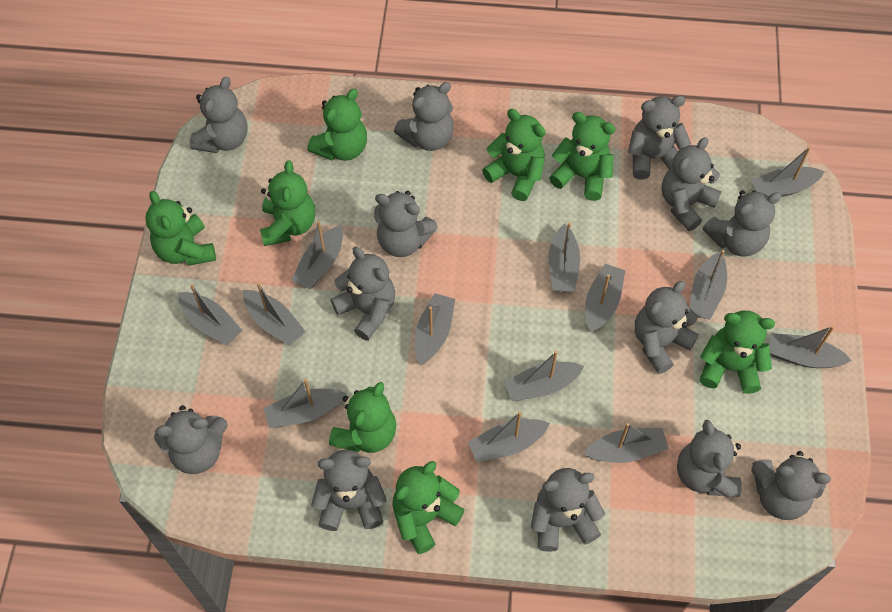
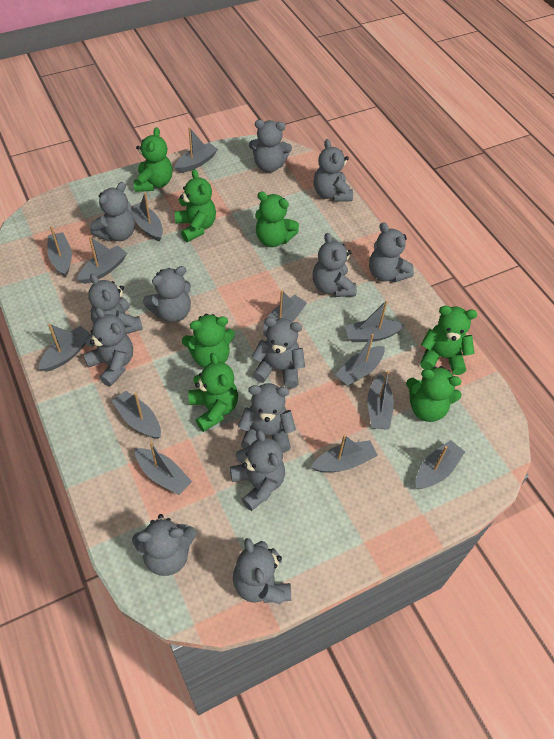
green teddy bear: 8 -> 7

